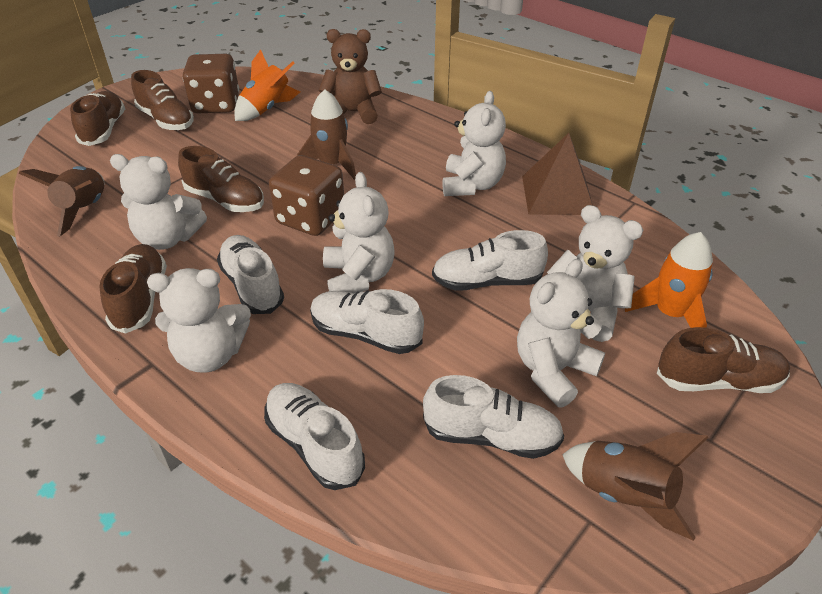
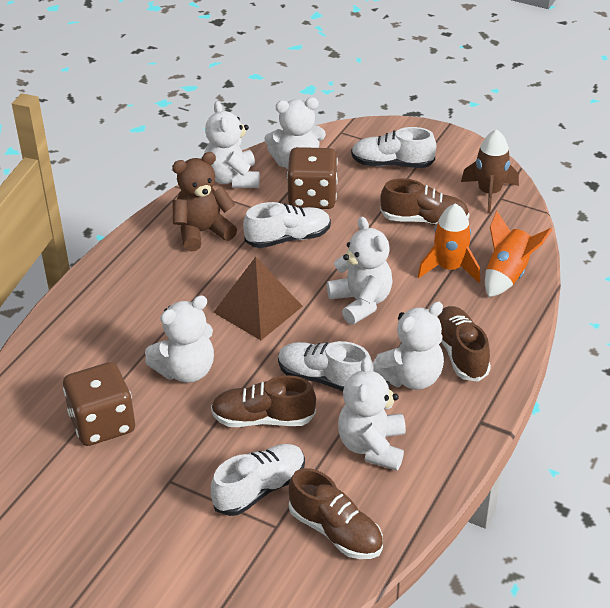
brown rocket: 3 -> 1
brown shoe: 5 -> 4
white shoe: 5 -> 4

